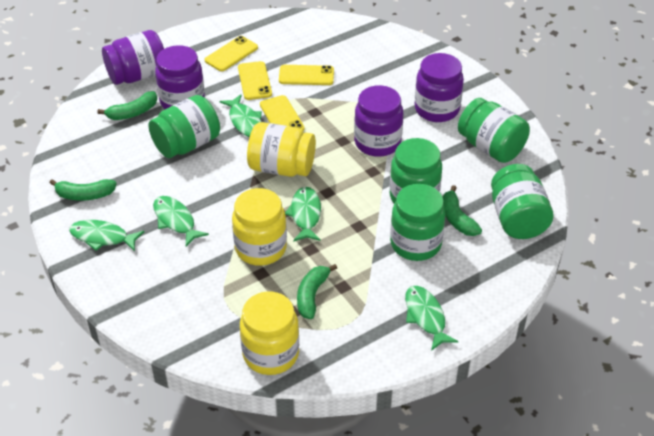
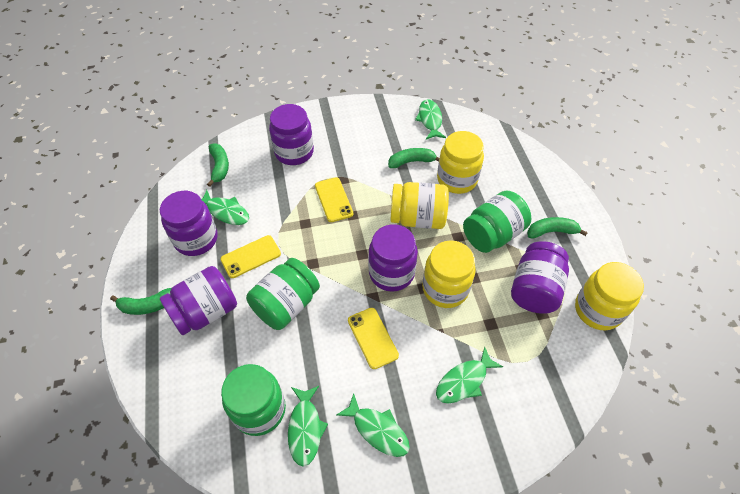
green jar: 5 -> 3
purple jar: 4 -> 5
yellow jar: 3 -> 4
yellow phone: 4 -> 3

